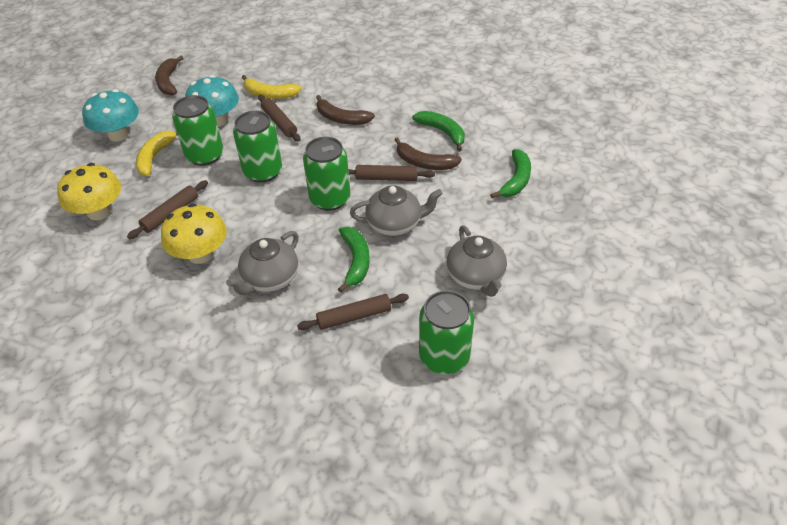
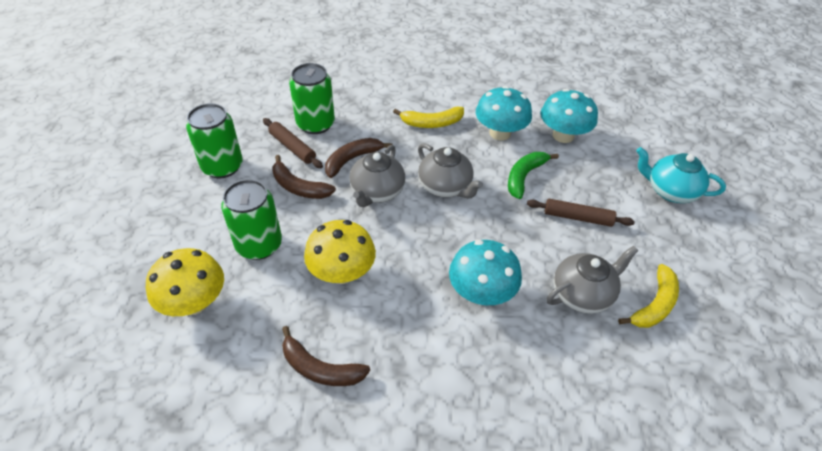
brown rolling pin: 4 -> 2
green banana: 3 -> 1
green can: 4 -> 3
turquoise mushroom: 2 -> 3
turquoise teapot: 0 -> 1

